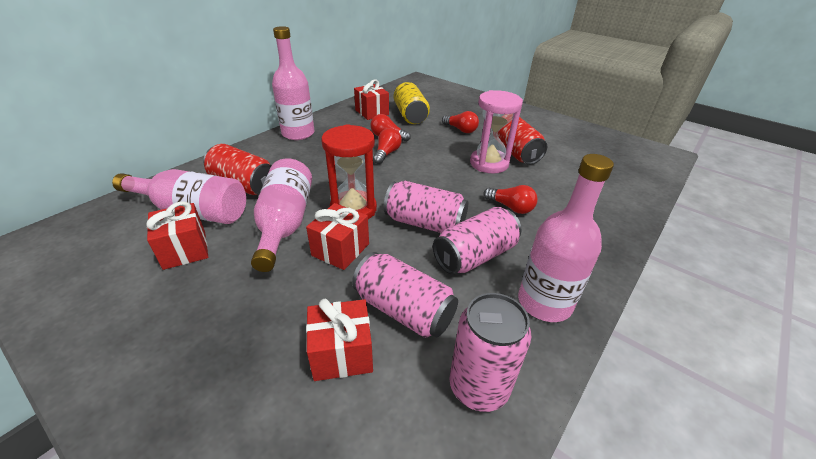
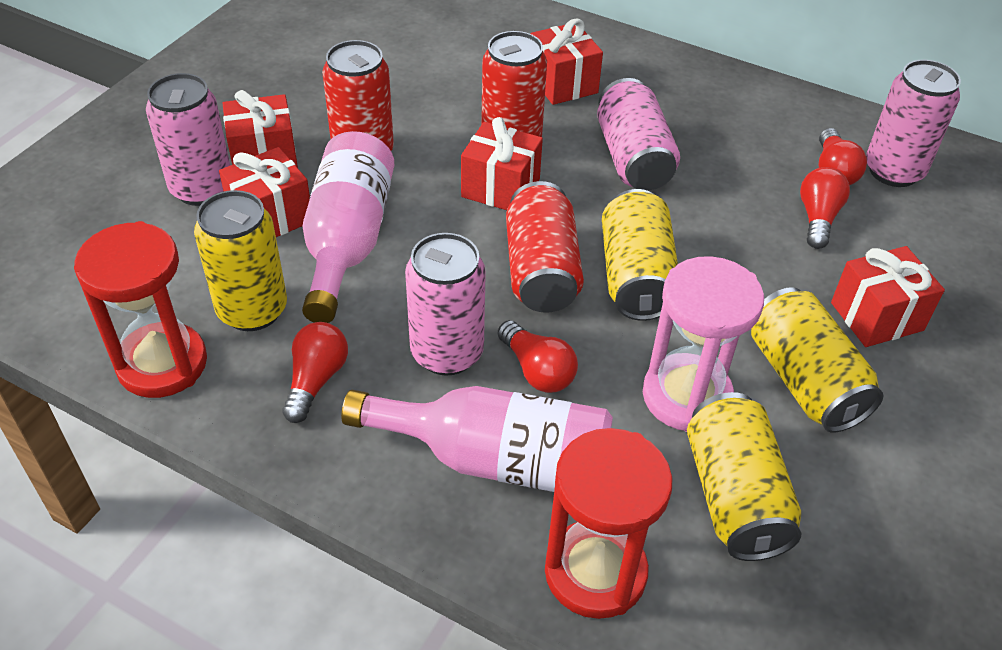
pink bottle: 4 -> 2
red can: 2 -> 3
red gift: 4 -> 5
red hourglass: 1 -> 2
yellow can: 1 -> 4

